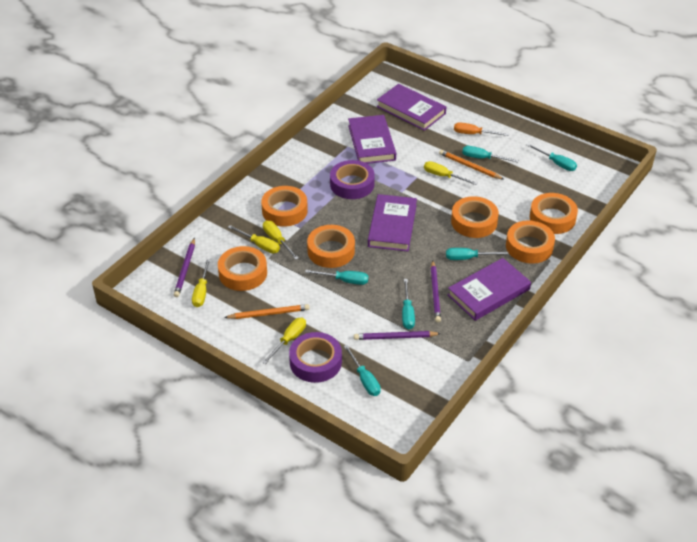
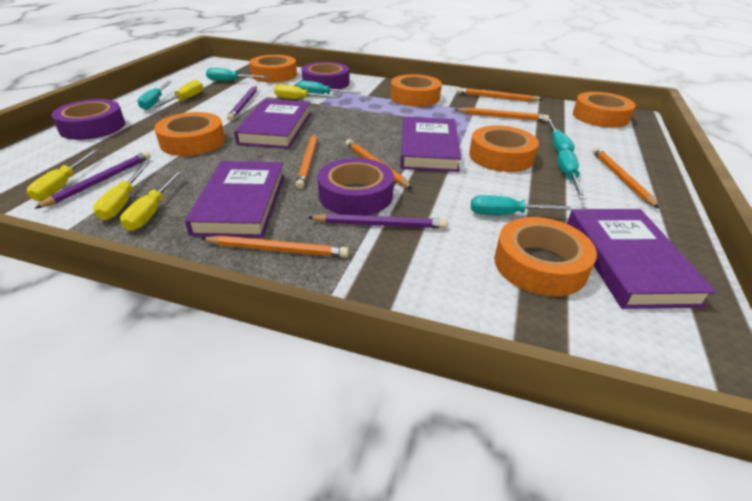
orange pencil: 2 -> 6
orange screwdriver: 1 -> 0
purple tape: 2 -> 3

